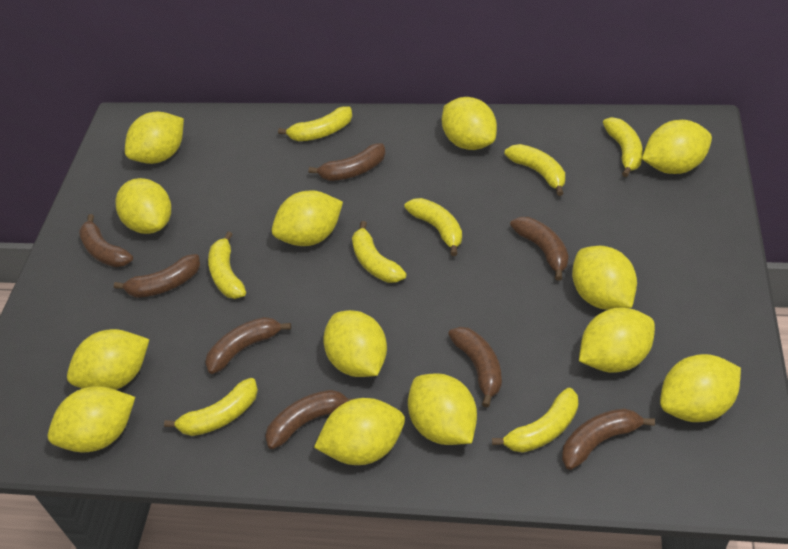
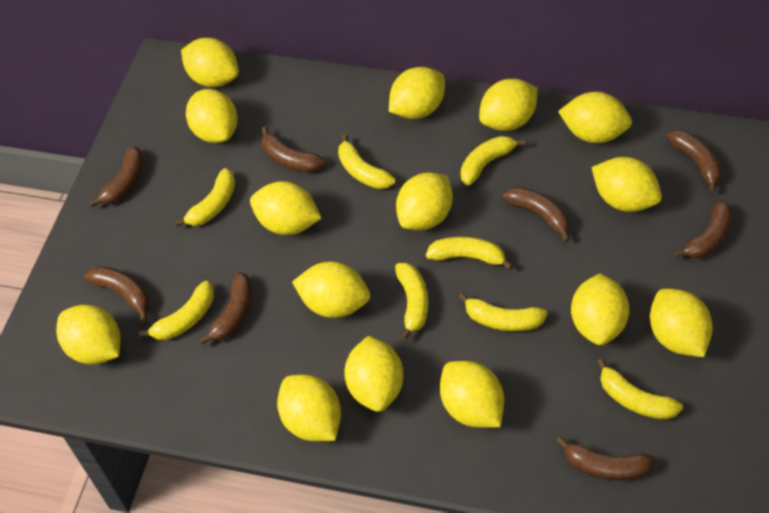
yellow lemon: 13 -> 15

